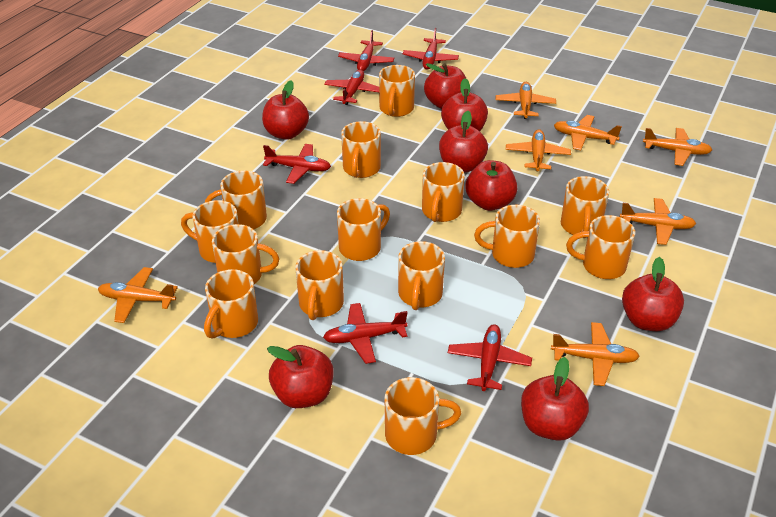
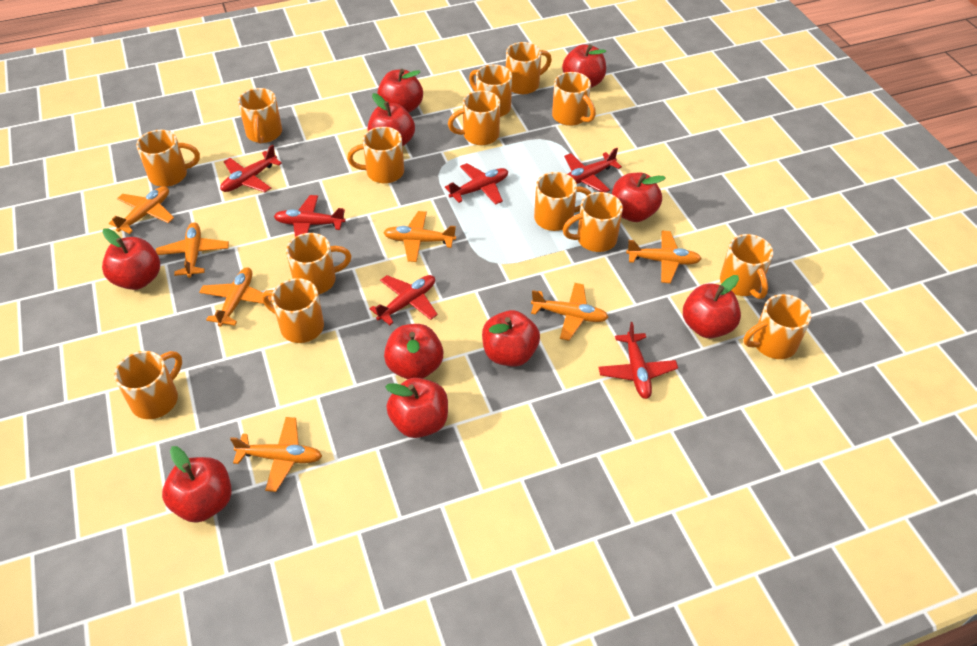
red apple: 8 -> 10

